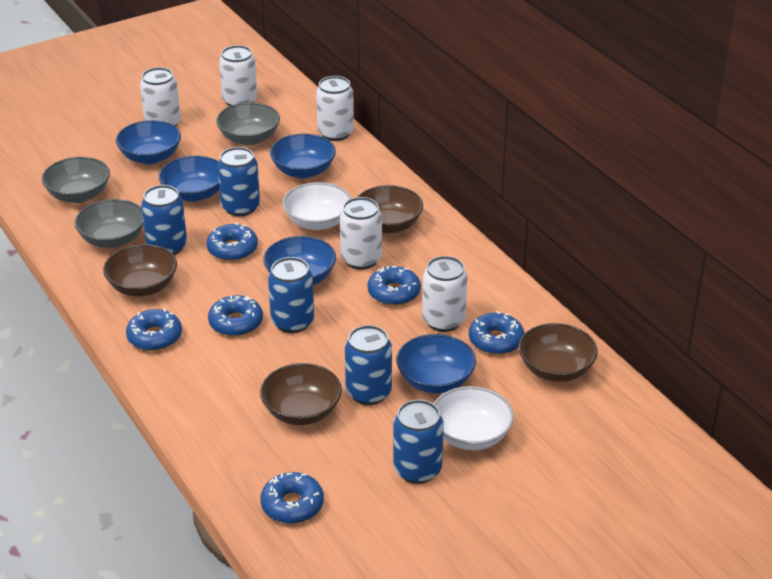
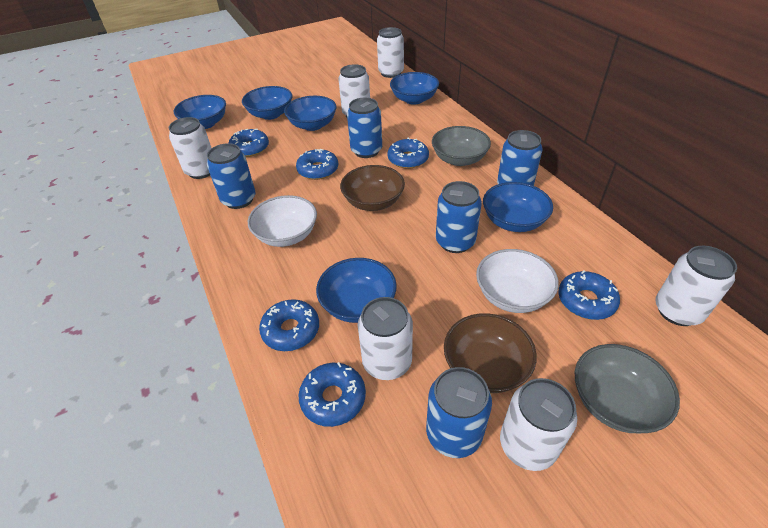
blue bowl: 5 -> 6
brown bowl: 4 -> 2
grey bowl: 3 -> 2
white can: 5 -> 6

